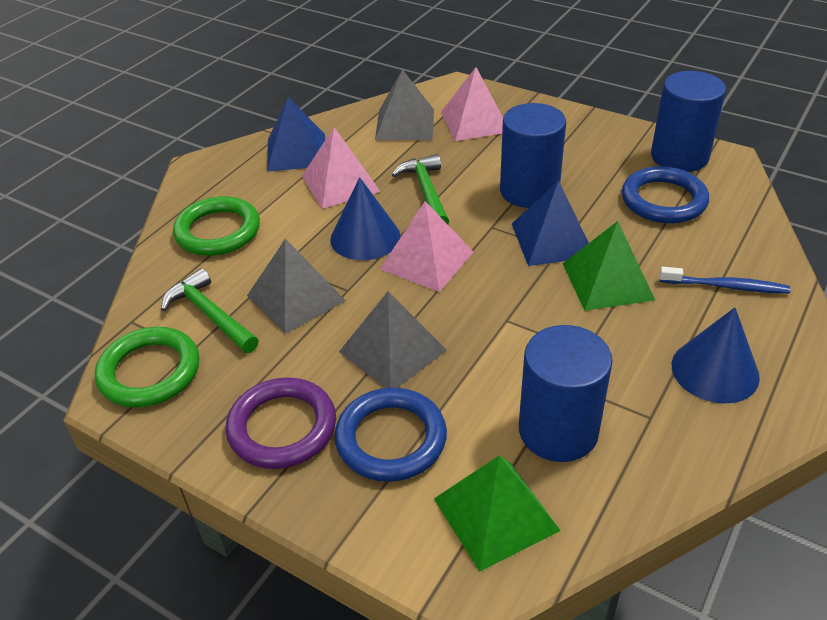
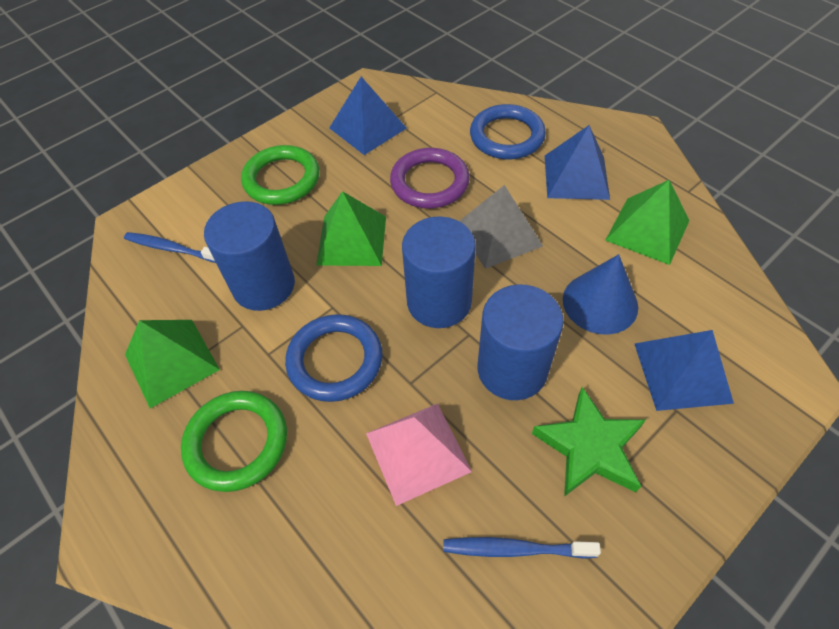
blue cone: 2 -> 1
blue pyramid: 2 -> 3
blue toothbrush: 1 -> 2
green hammer: 2 -> 0
green pyramid: 2 -> 3
green star: 0 -> 1
grey pyramid: 3 -> 1
pink pyramid: 3 -> 1

